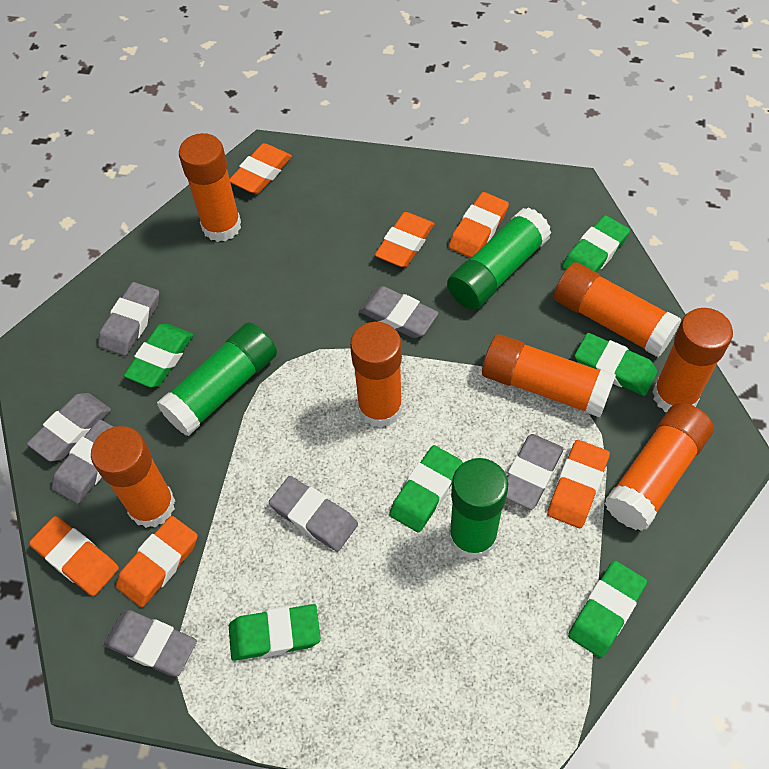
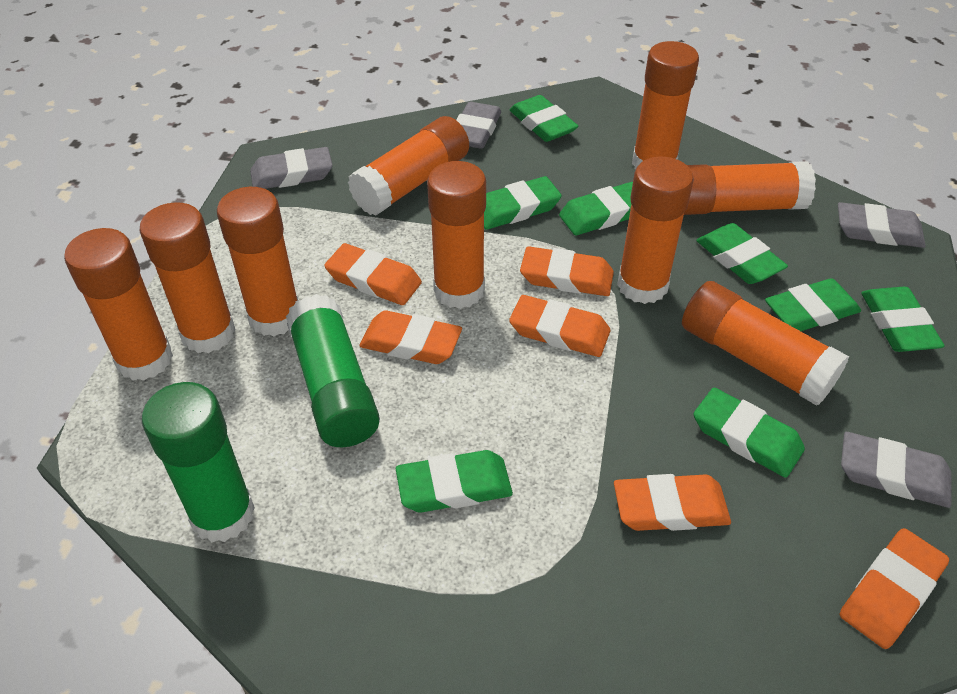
green eraser: 6 -> 8
green glue stick: 3 -> 2
grey eraser: 7 -> 4
orange glue stick: 7 -> 9

